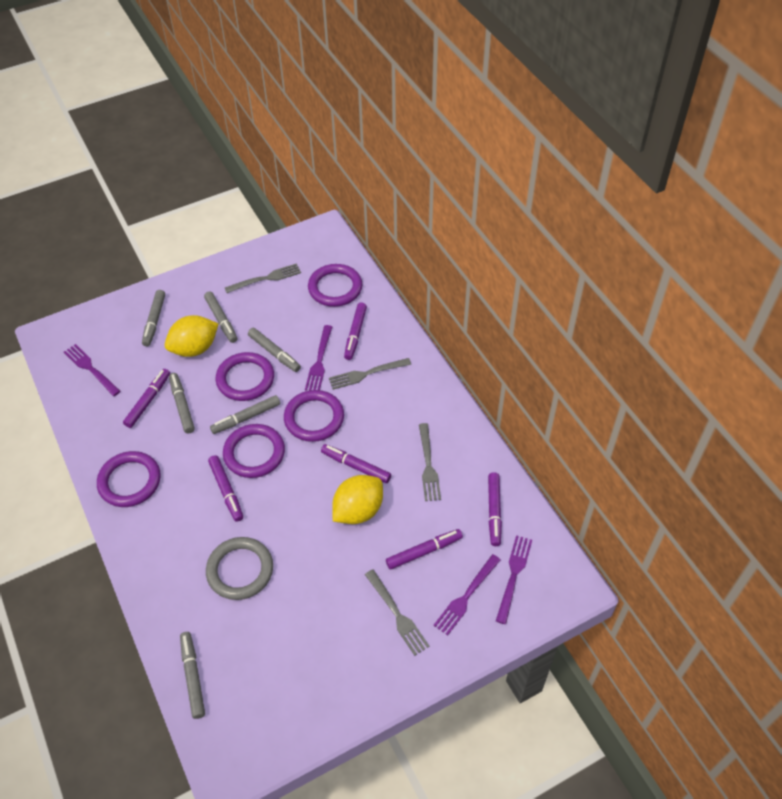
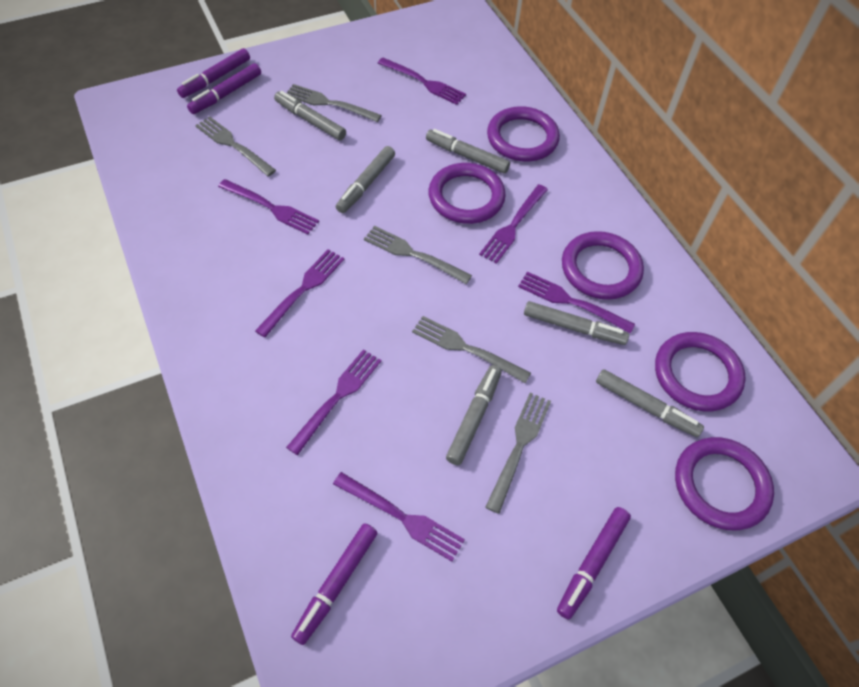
grey fork: 4 -> 5
grey ring: 1 -> 0
purple fork: 4 -> 7
purple marker: 6 -> 4
yellow lemon: 2 -> 0

